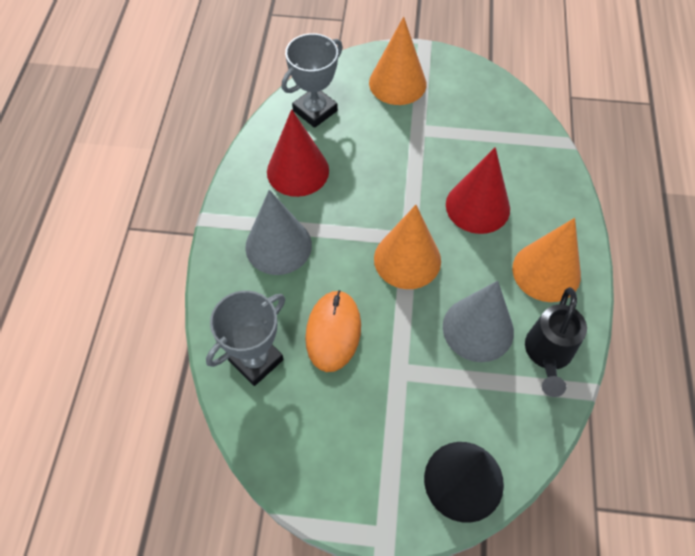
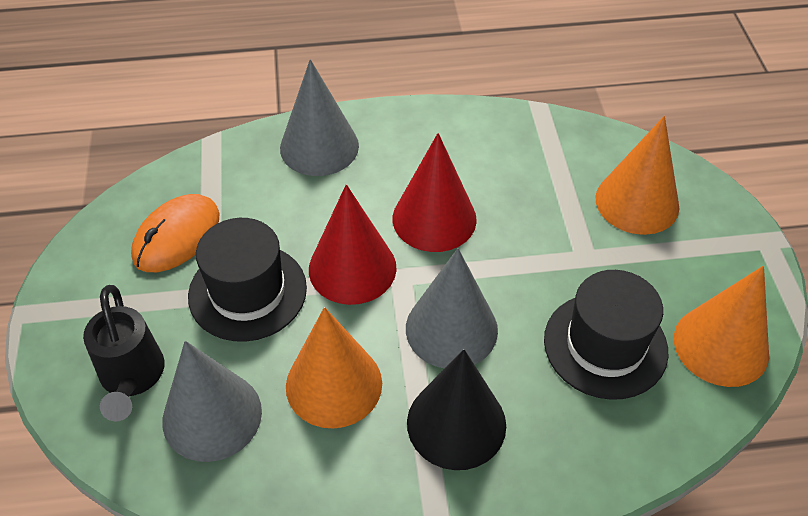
black hat: 0 -> 2
grey cone: 2 -> 3
grey trophy: 2 -> 0

